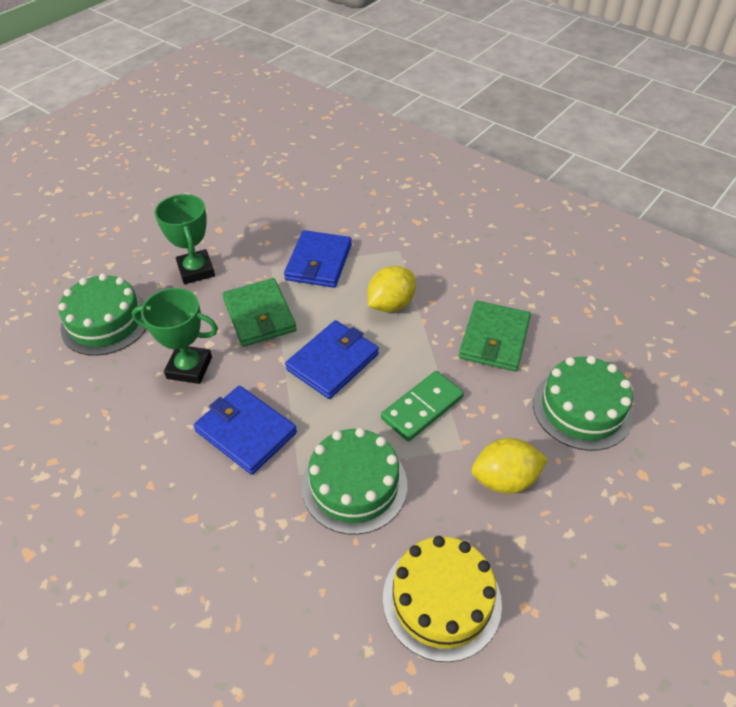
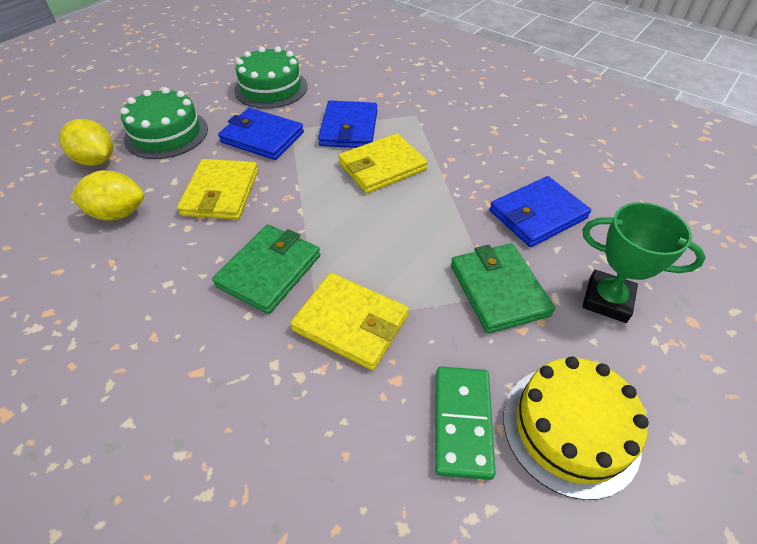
green cake: 3 -> 2
green trophy: 2 -> 1
yellow wallet: 0 -> 3

